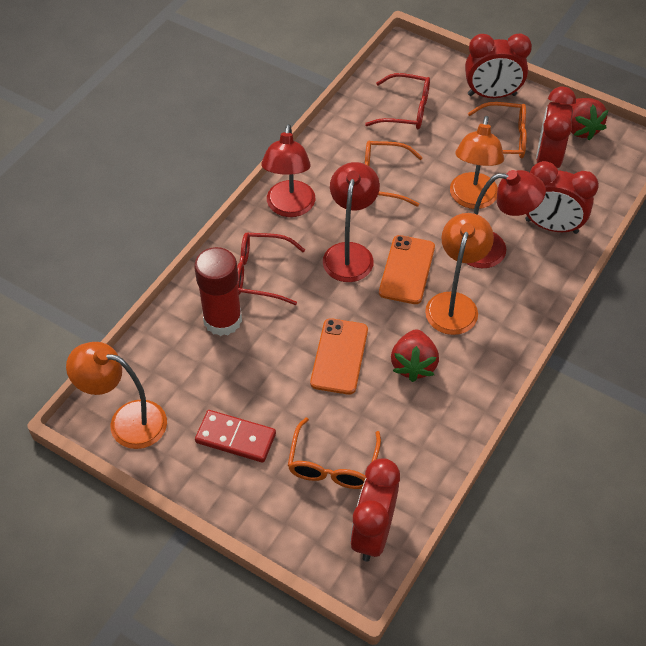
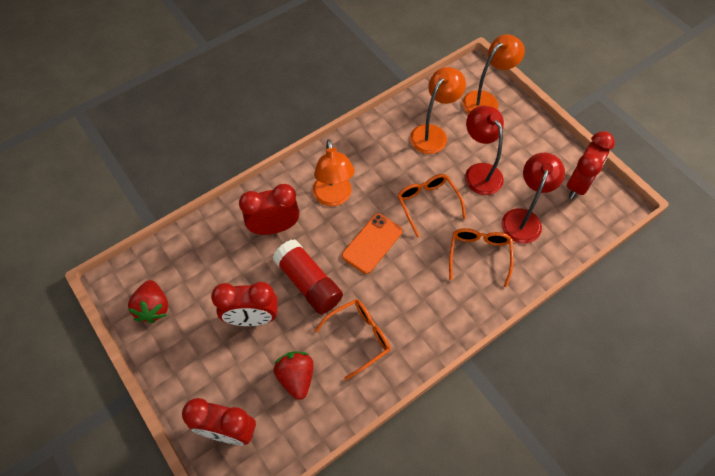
orange phone: 2 -> 1
red domino: 1 -> 0
red glasses: 2 -> 0
red lamp: 3 -> 2

